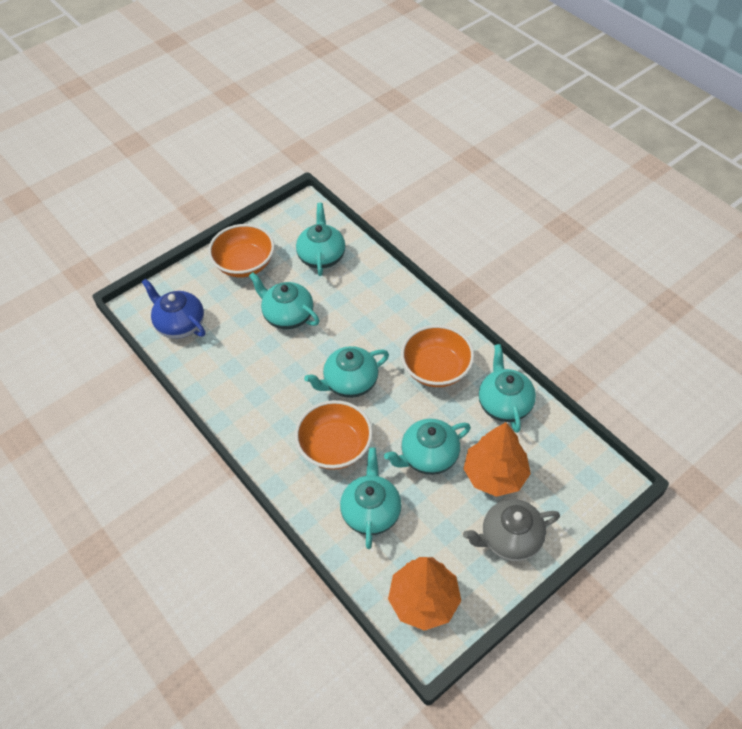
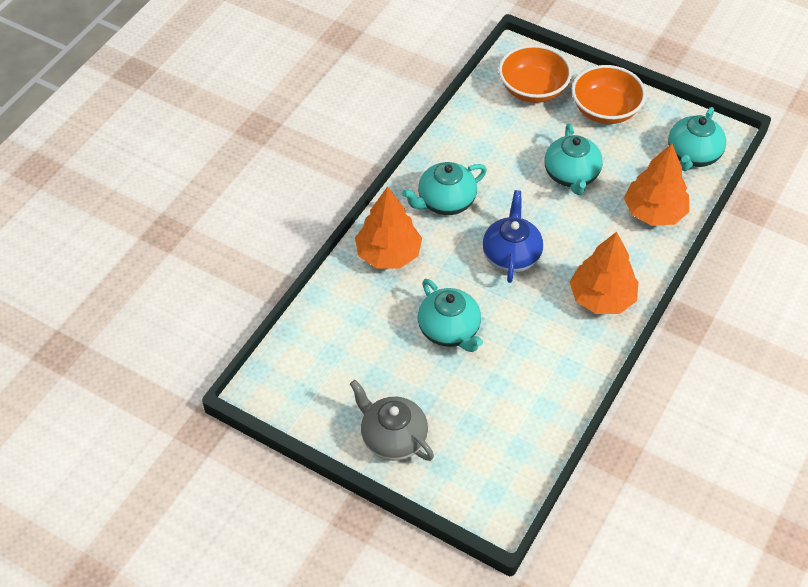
orange bowl: 3 -> 2
orange tree: 2 -> 3
turquoise teapot: 6 -> 4

